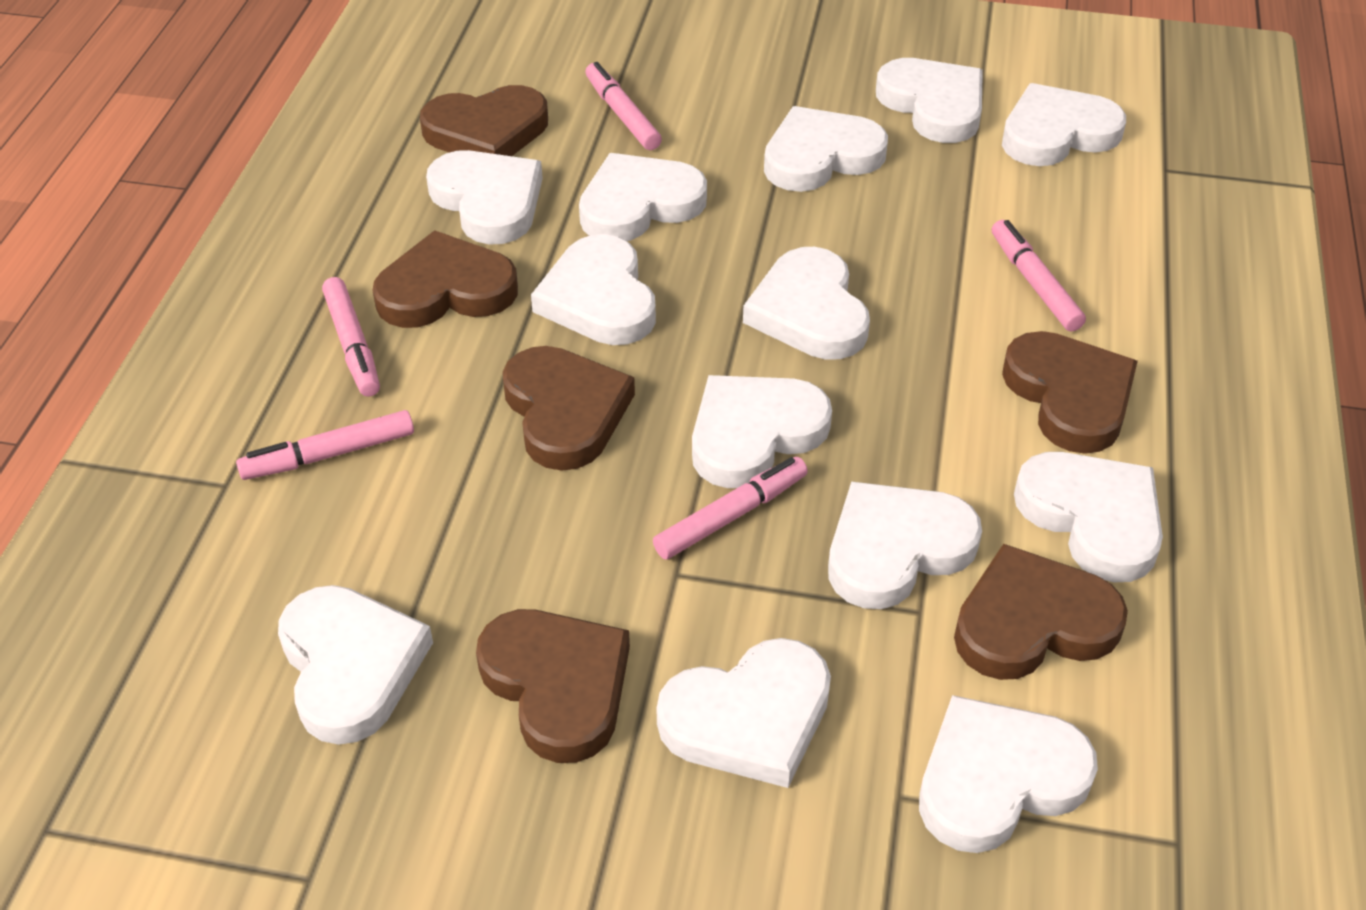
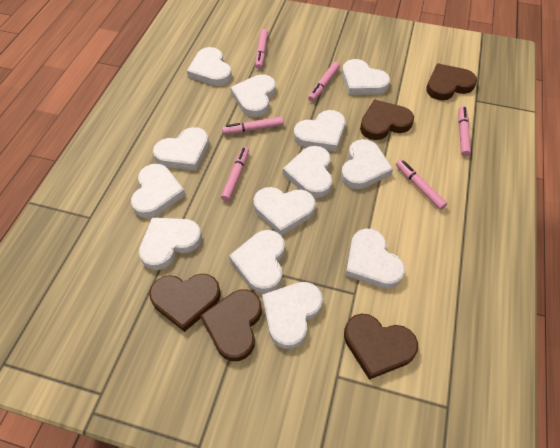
brown heart: 6 -> 5
pink marker: 5 -> 6

